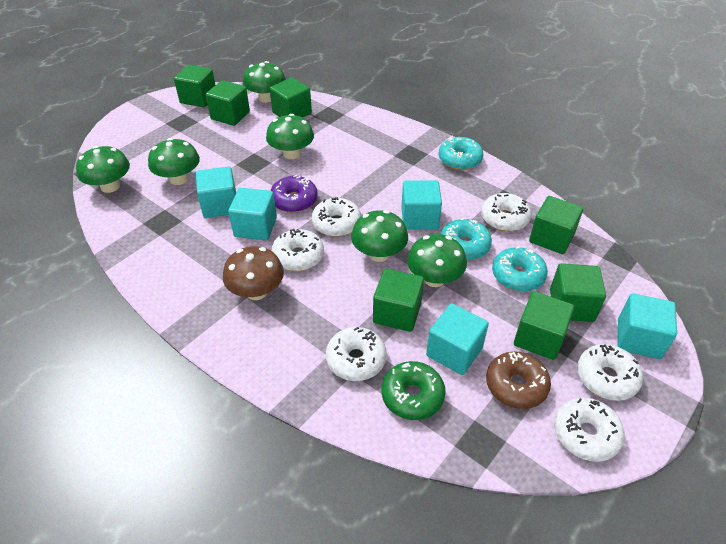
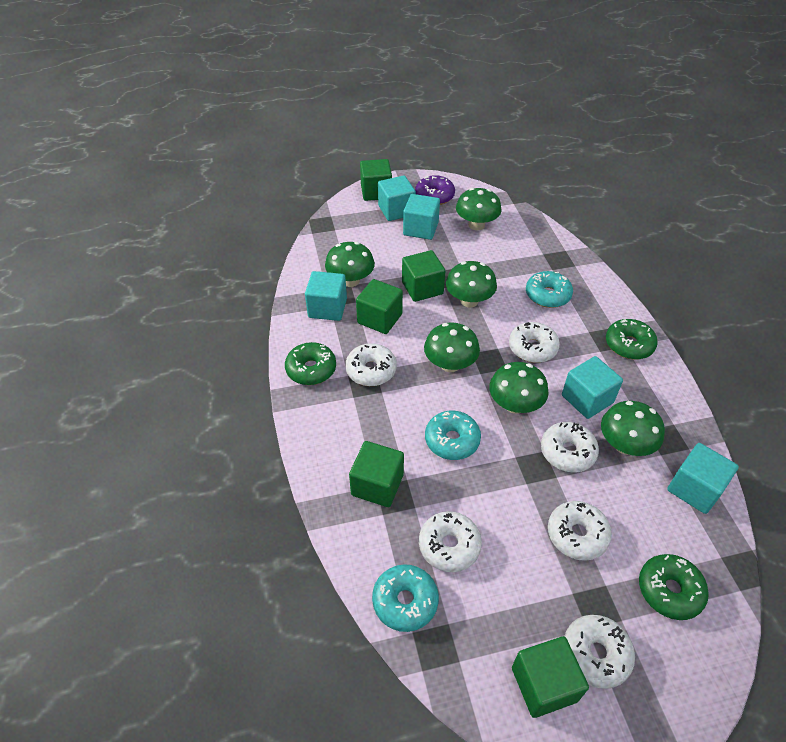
brown donut: 1 -> 0
brown mushroom: 1 -> 0
green cube: 7 -> 5
green donut: 1 -> 3

